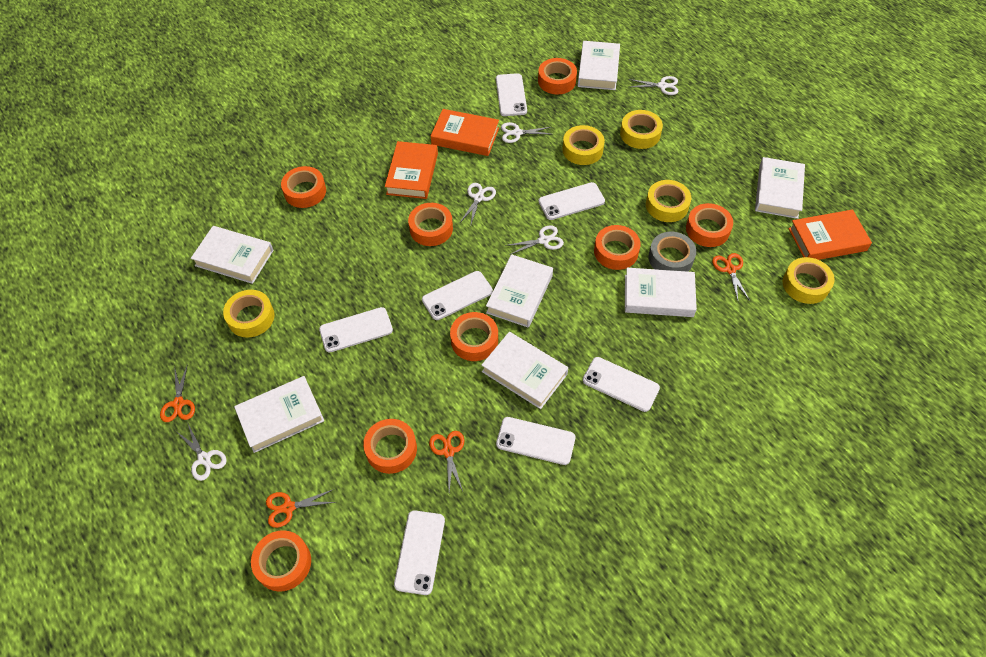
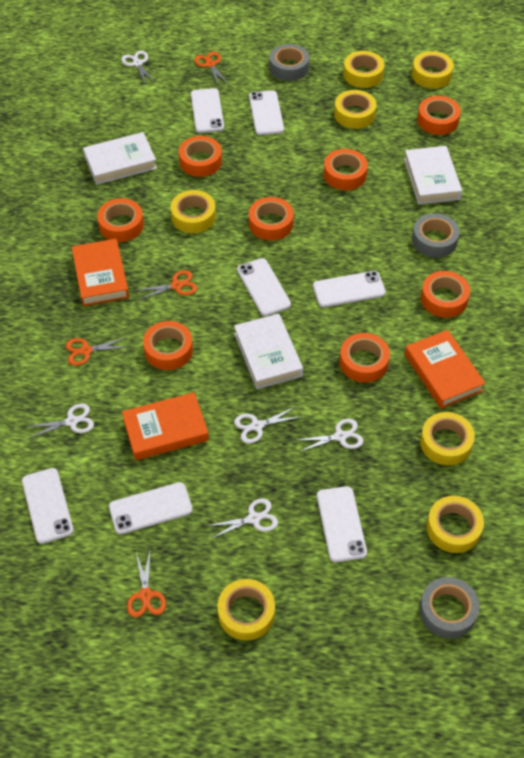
grey tape: 1 -> 3
white book: 7 -> 3
yellow tape: 5 -> 7

